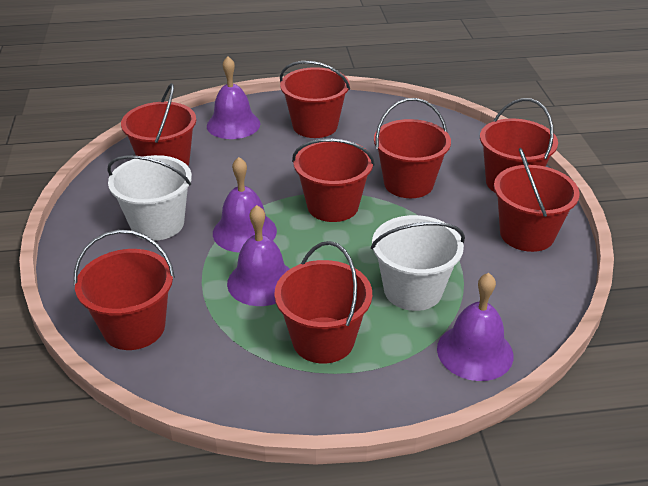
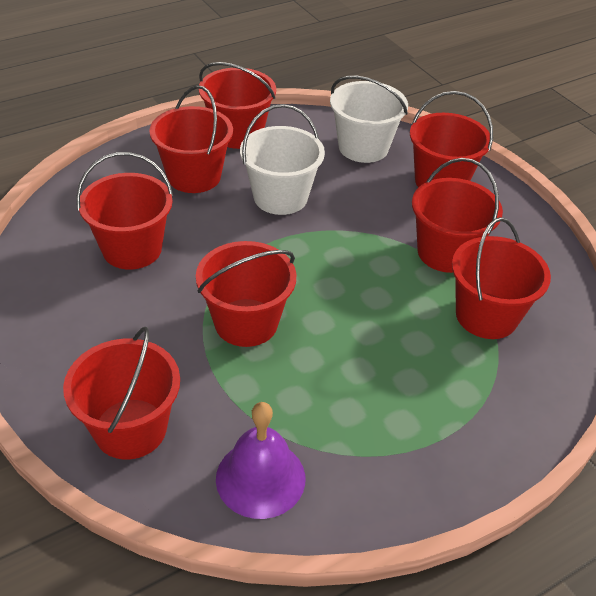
purple bell: 4 -> 1

